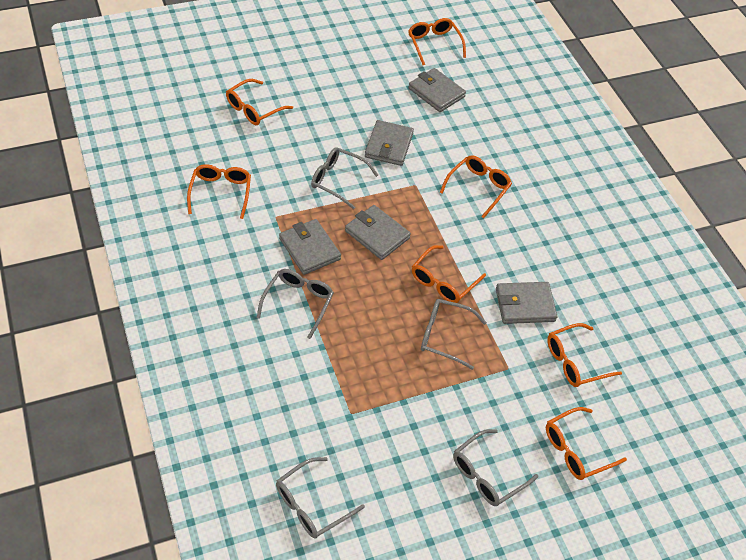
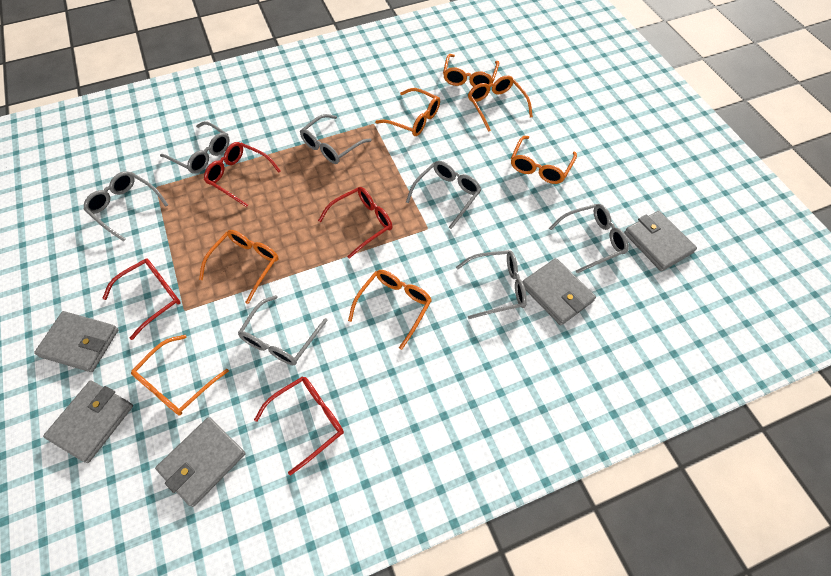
grey glasses: 5 -> 7
red glasses: 0 -> 4

